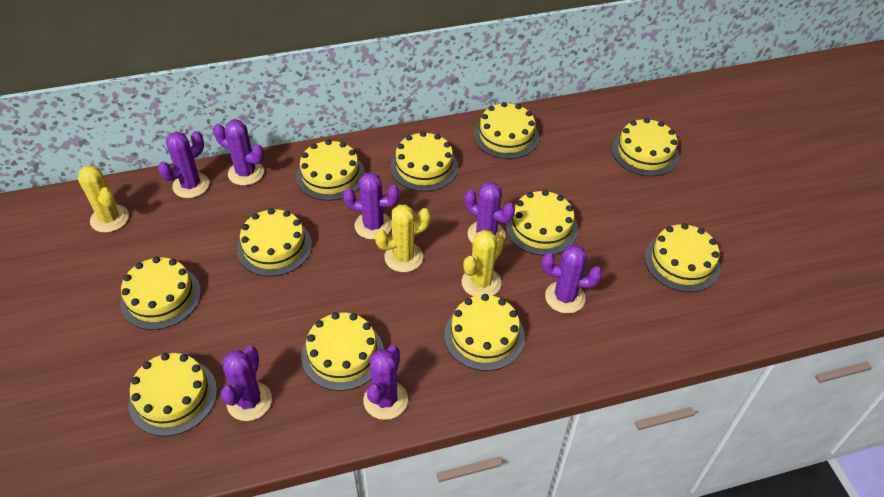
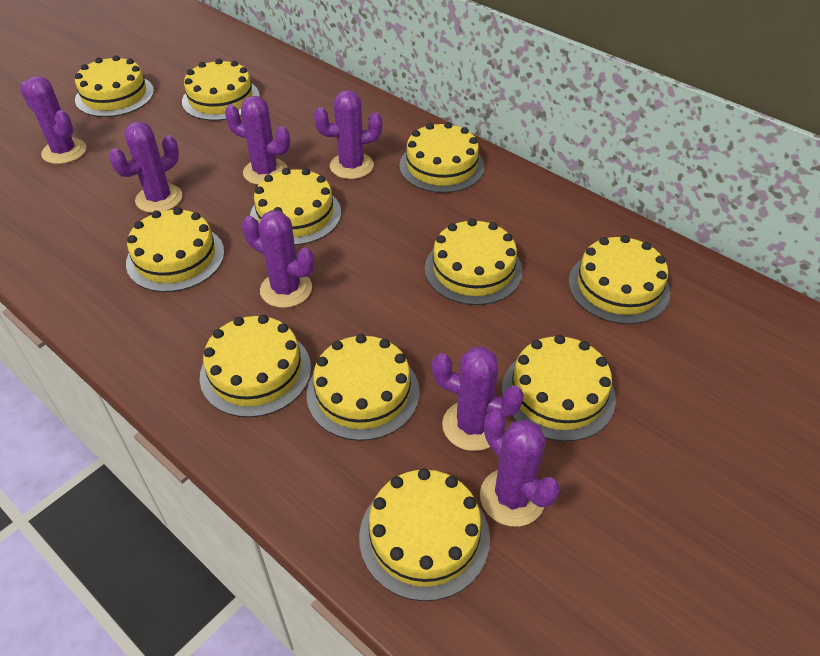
yellow cactus: 3 -> 0

